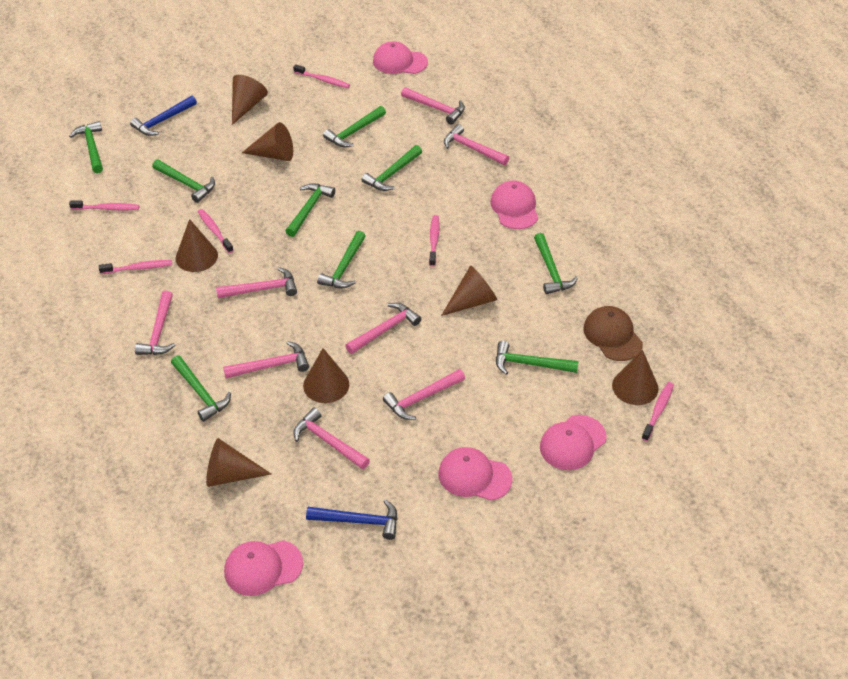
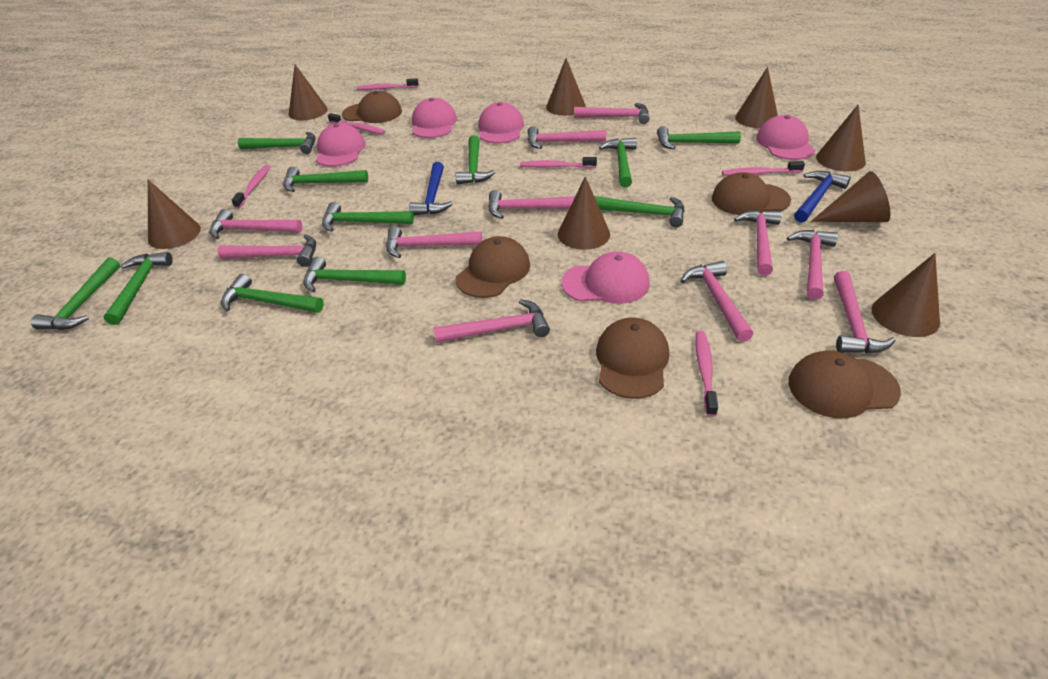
brown cap: 1 -> 5
brown cone: 7 -> 8
green hammer: 9 -> 11
pink hammer: 8 -> 11

